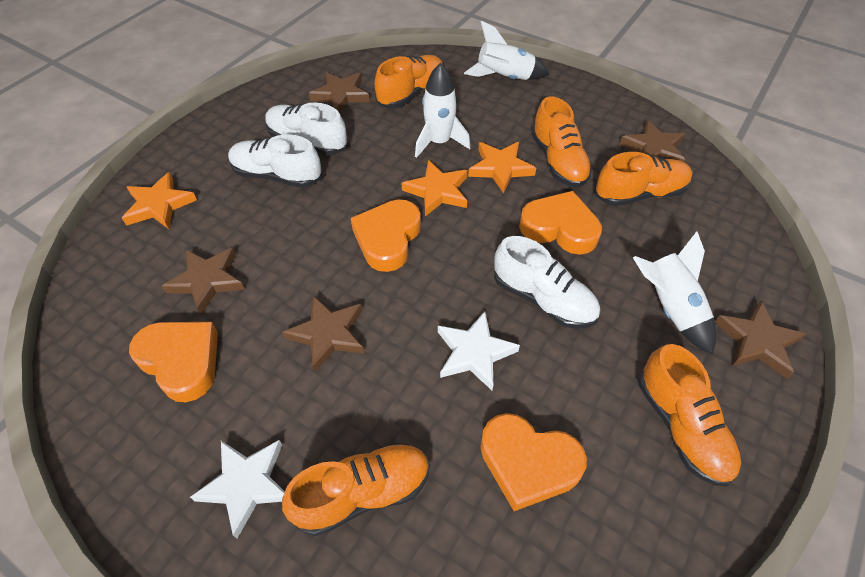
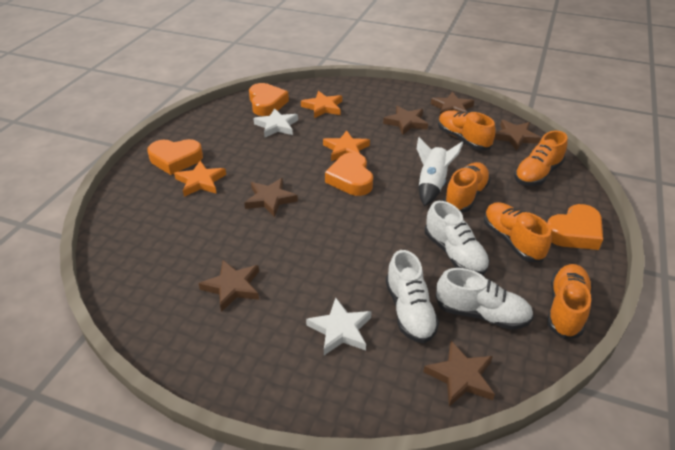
brown star: 5 -> 6
white rocket: 3 -> 1

